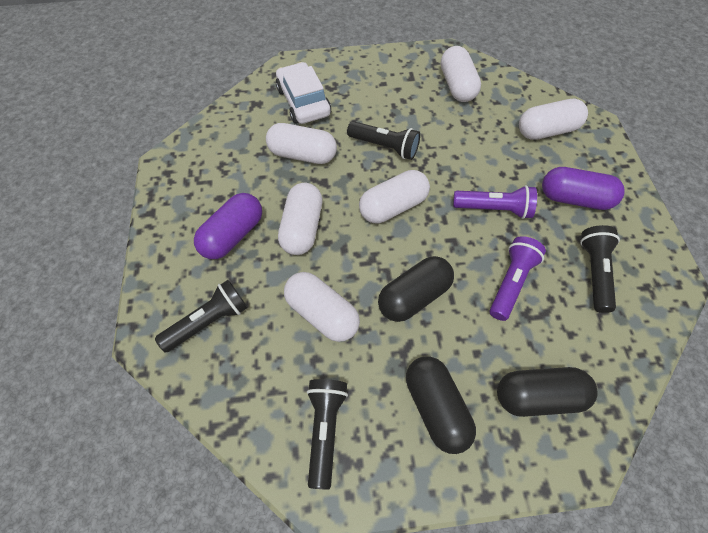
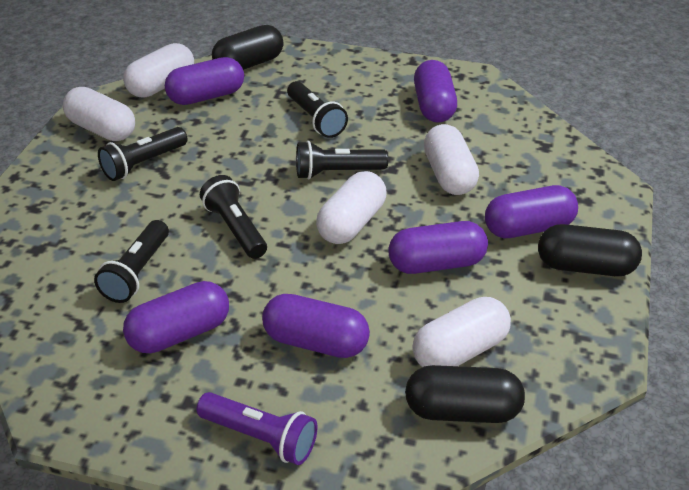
black flashlight: 4 -> 5
purple capsule: 2 -> 6
purple flashlight: 2 -> 1
white capsule: 6 -> 5
white car: 1 -> 0

